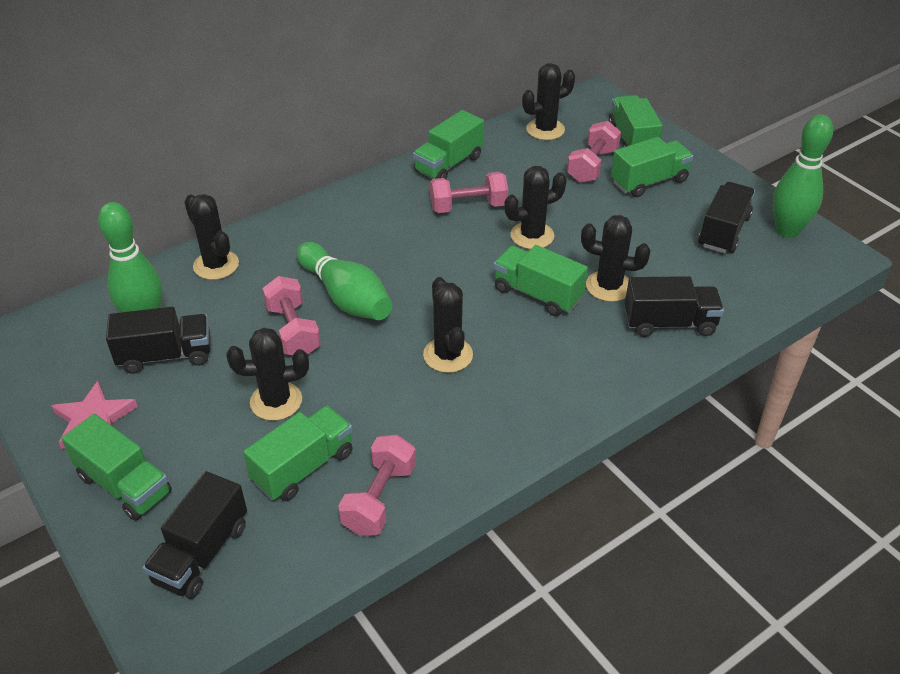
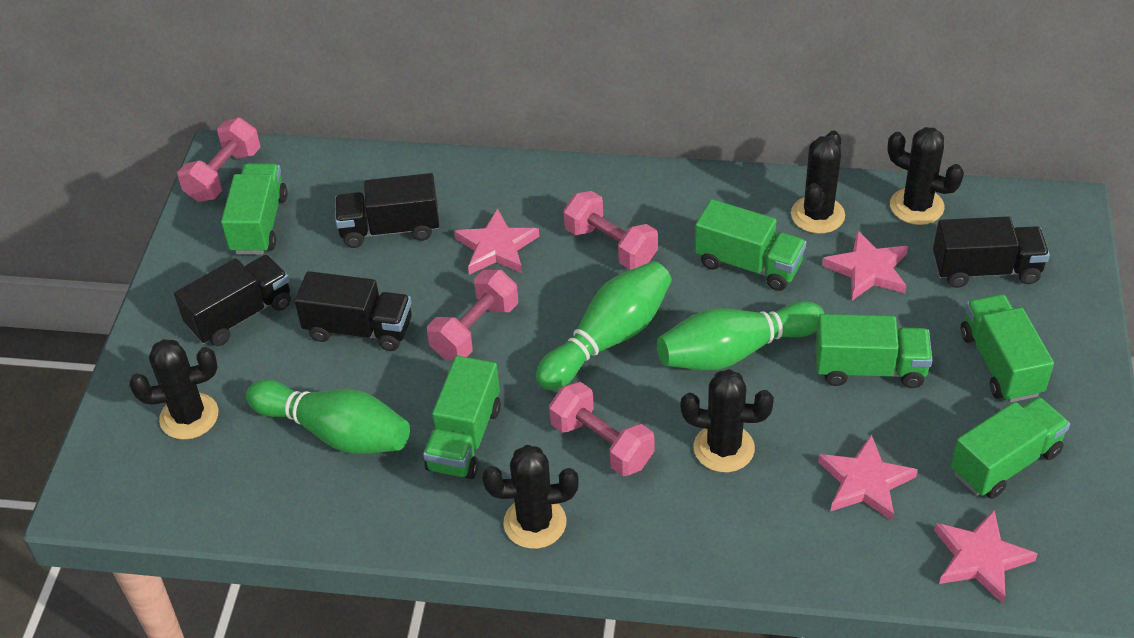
black cactus: 6 -> 5
pink star: 1 -> 4

